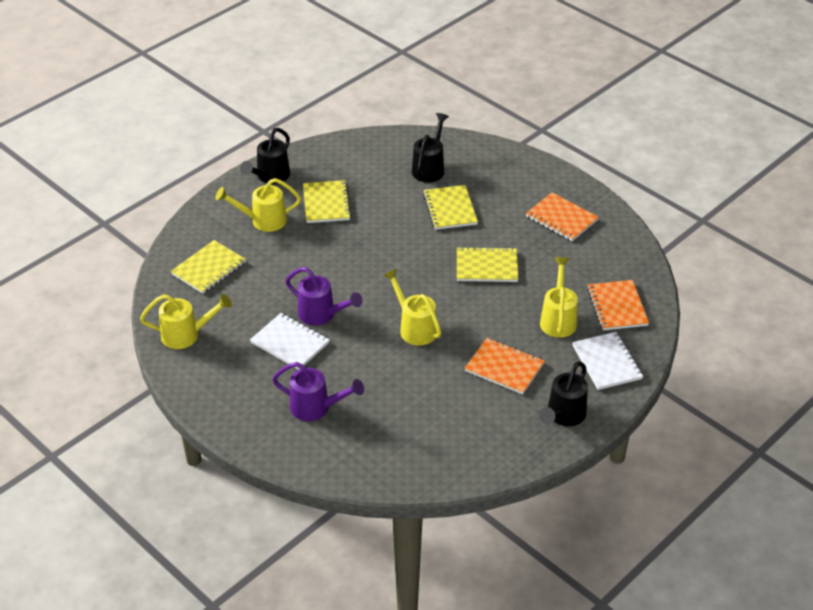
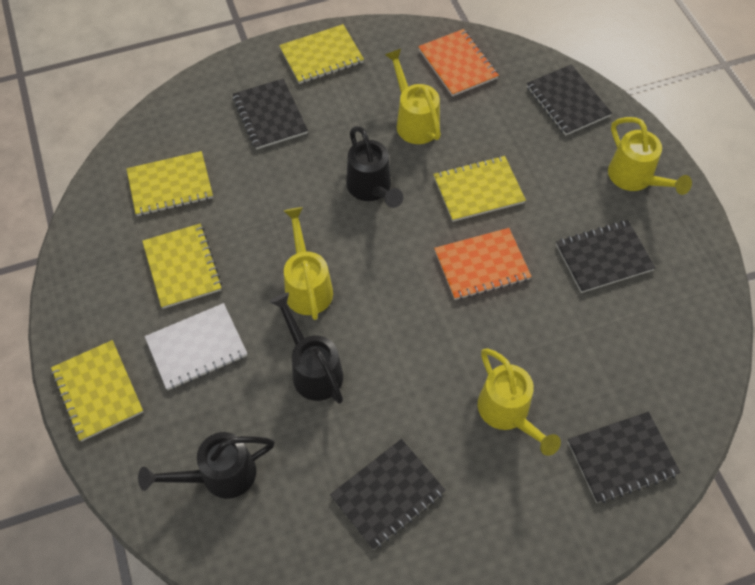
black notebook: 0 -> 5
orange notebook: 3 -> 2
purple watering can: 2 -> 0
white notebook: 2 -> 1
yellow notebook: 4 -> 5

